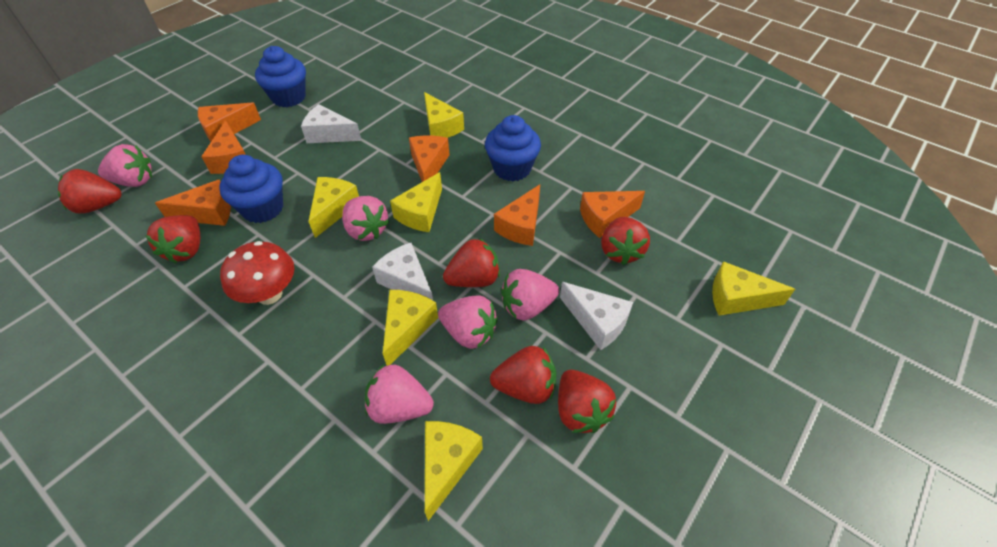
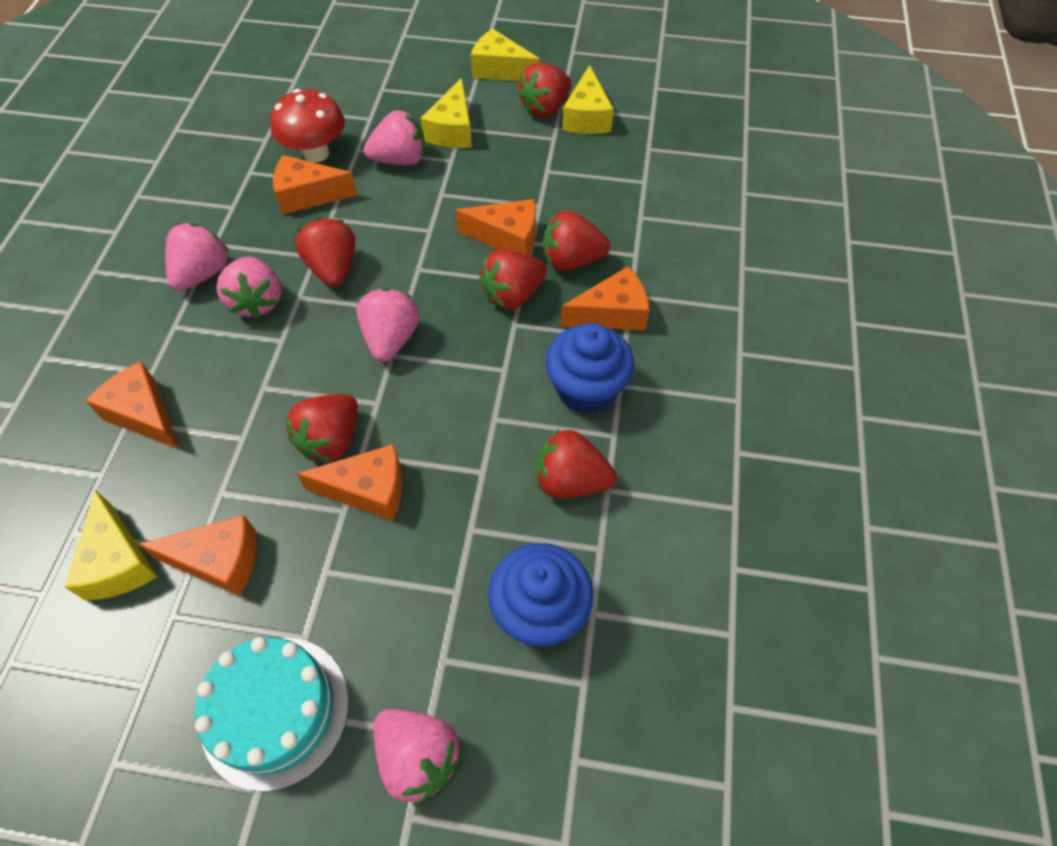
blue cupcake: 3 -> 2
turquoise cake: 0 -> 1
white cheese: 3 -> 0
yellow cheese: 6 -> 4

